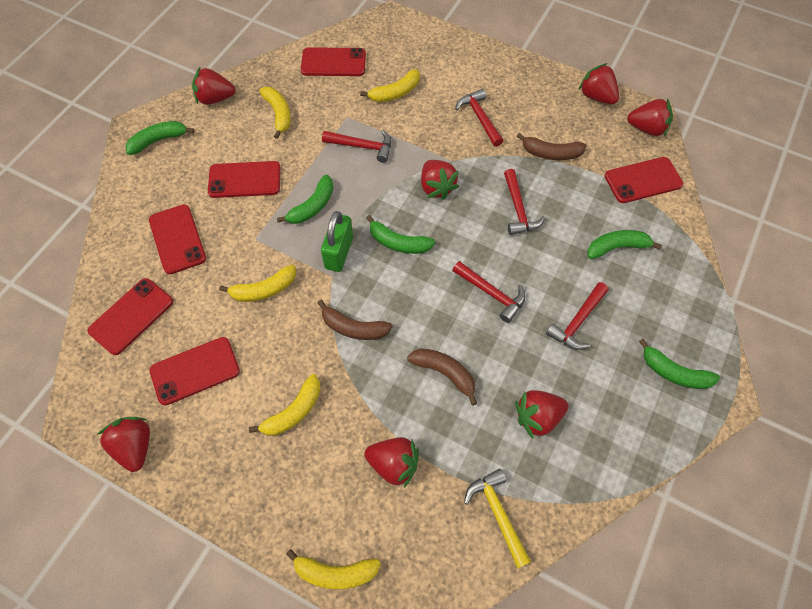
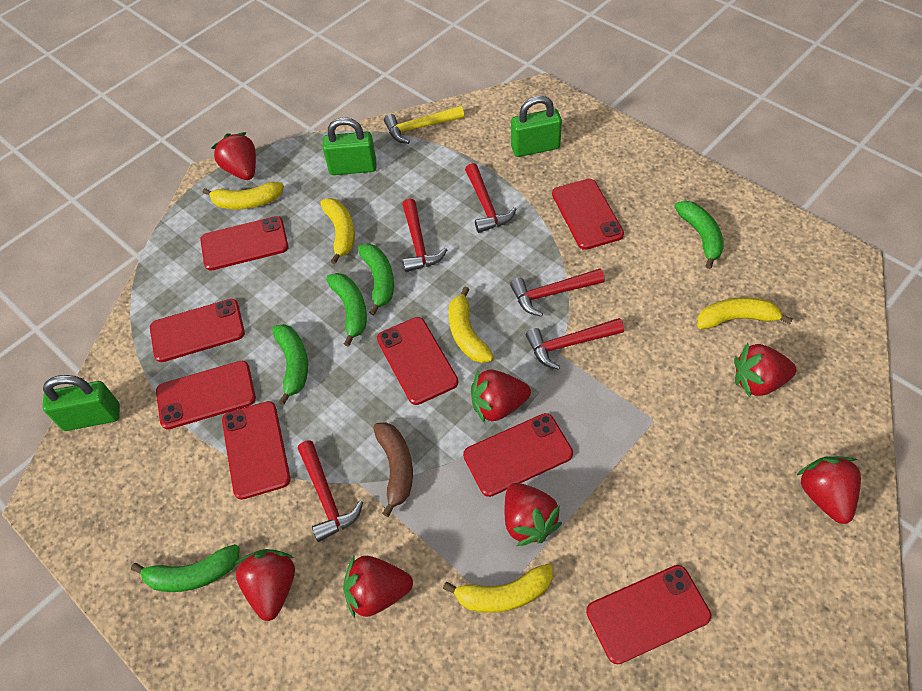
brown banana: 3 -> 1
green padlock: 1 -> 3
red phone: 6 -> 8

